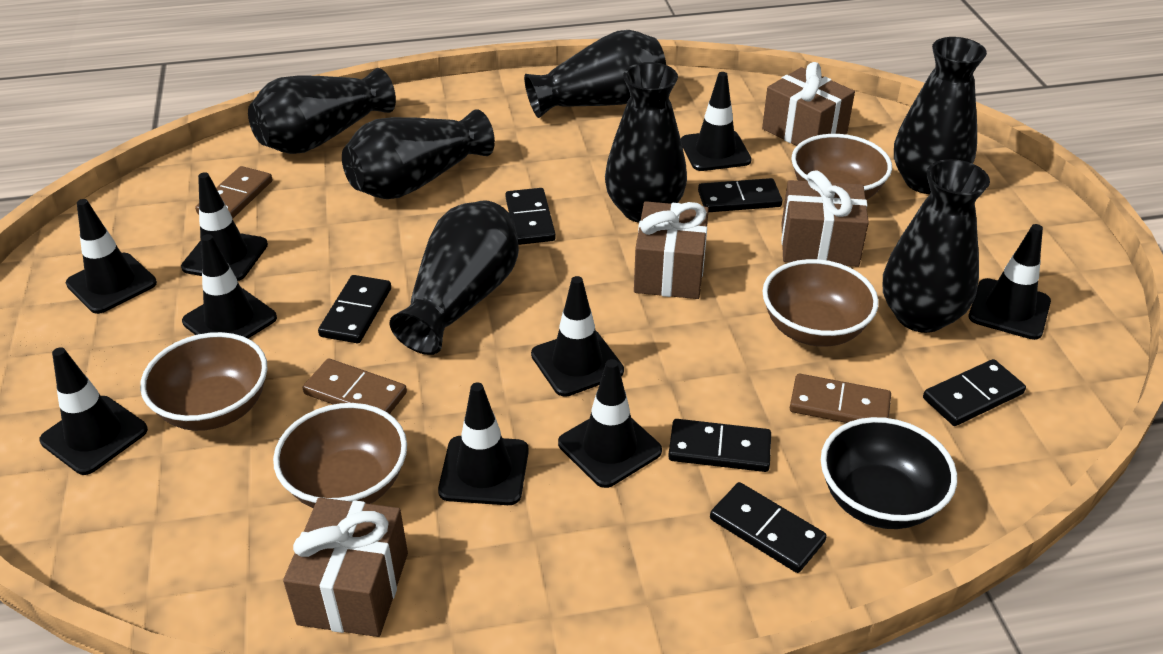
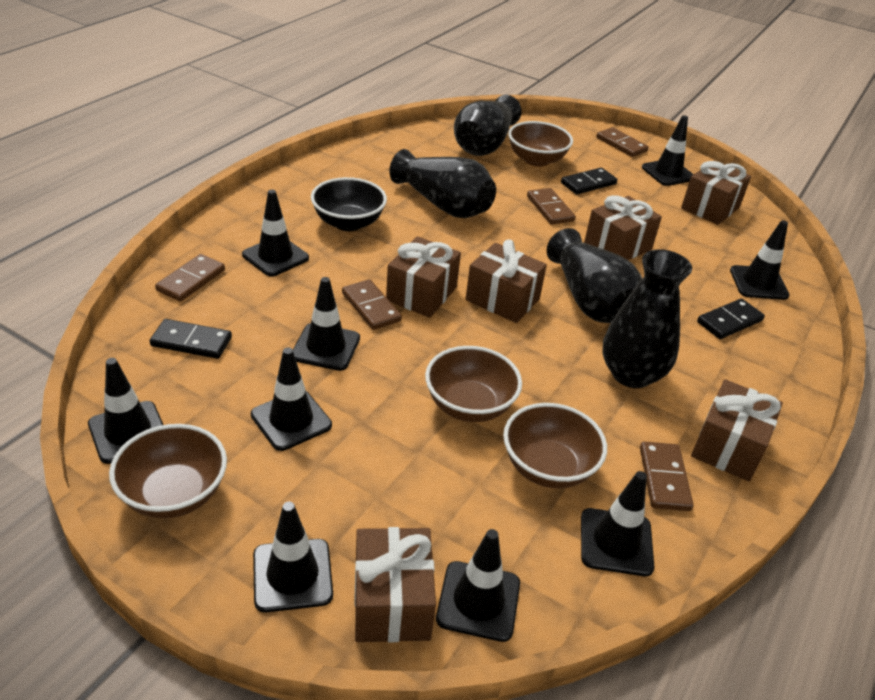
black domino: 6 -> 3
black vase: 7 -> 4
brown domino: 3 -> 5
brown gift: 4 -> 6

